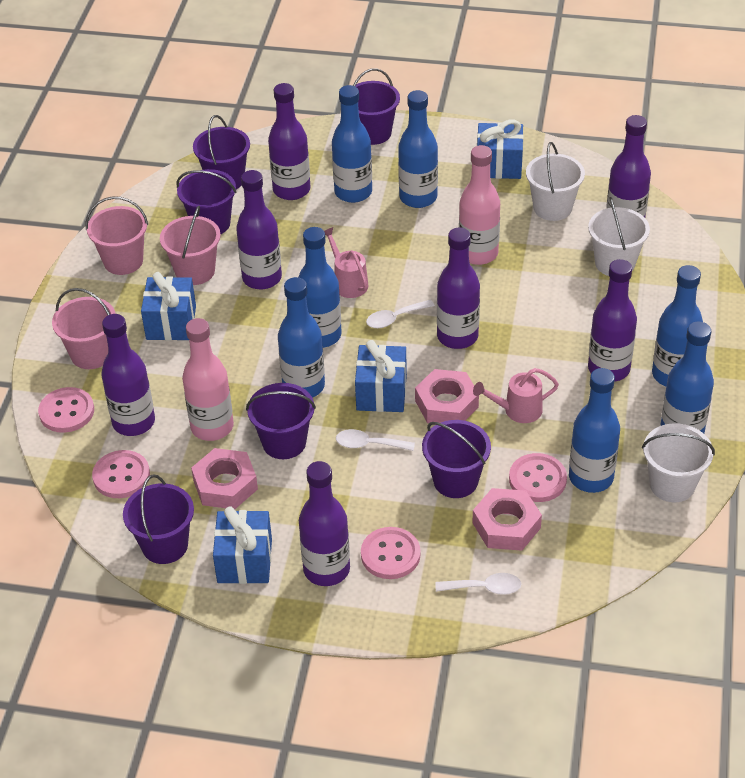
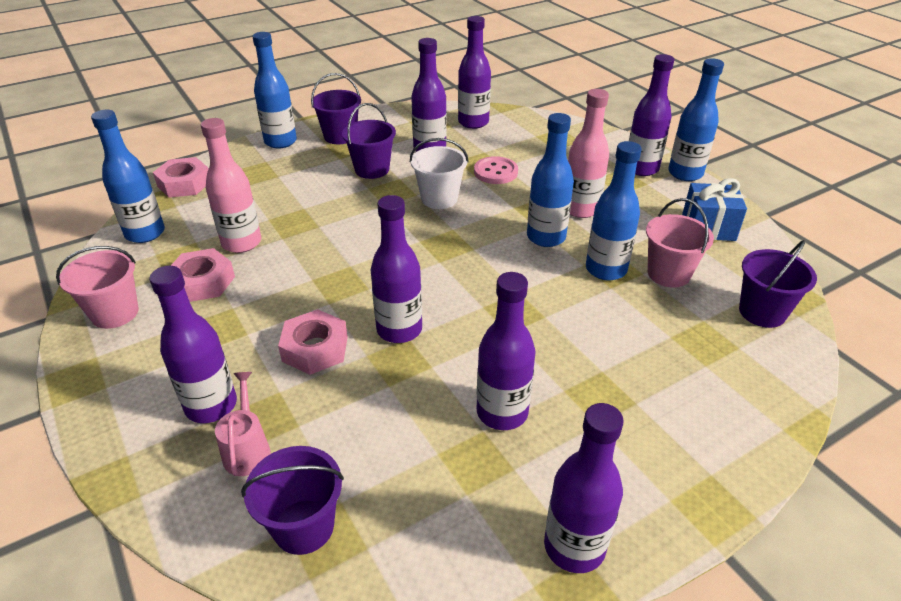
blue bottle: 7 -> 5
blue gift: 4 -> 1
pink bucket: 3 -> 2
pink button: 4 -> 1
pink watering can: 2 -> 1
purple bucket: 6 -> 4
white bucket: 3 -> 1
white spoon: 3 -> 0

